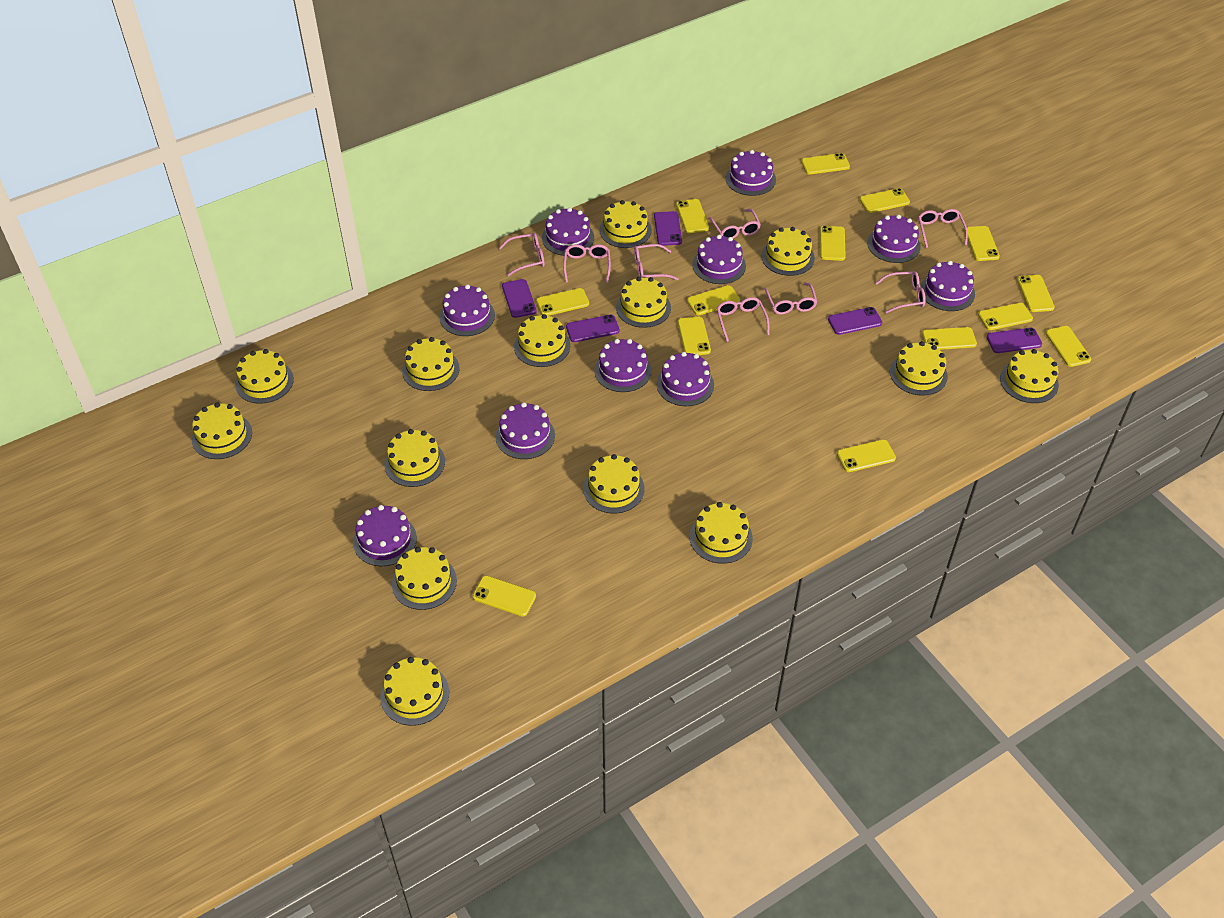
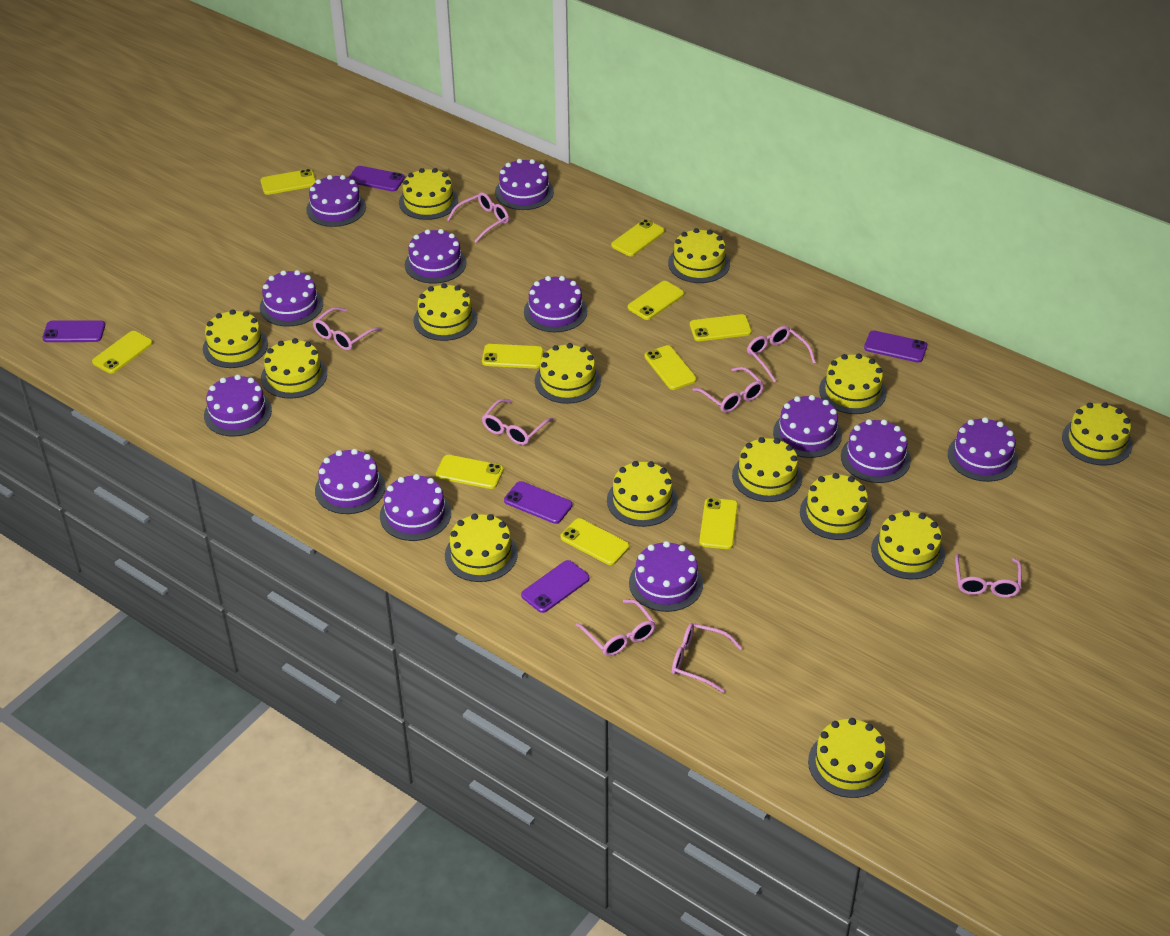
purple cake: 10 -> 12
yellow phone: 14 -> 10

